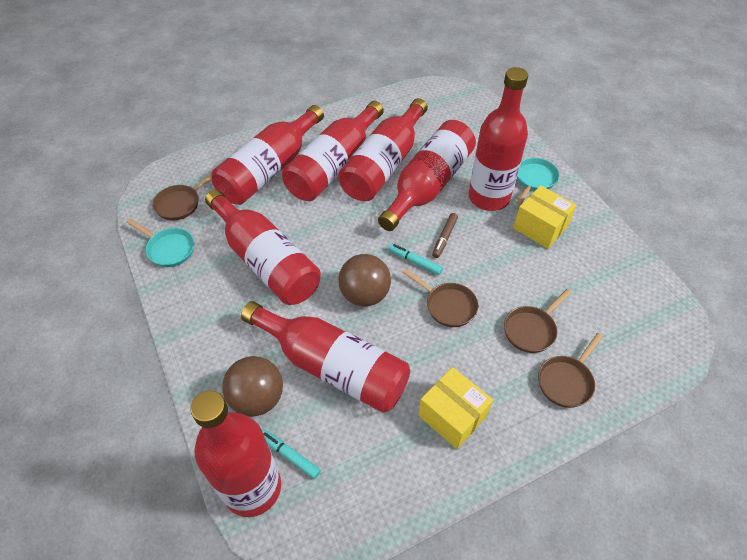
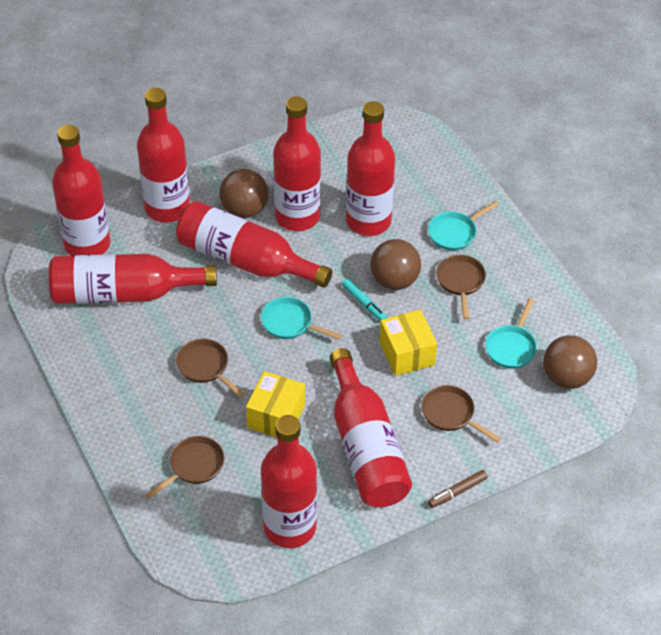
brown ball: 2 -> 3
turquoise marker: 2 -> 1
turquoise pan: 2 -> 3

